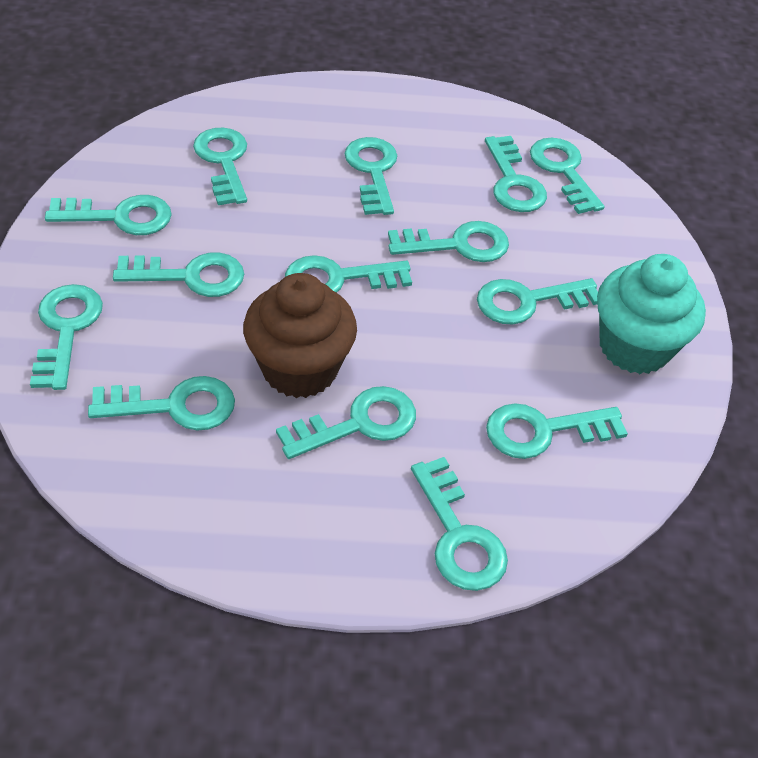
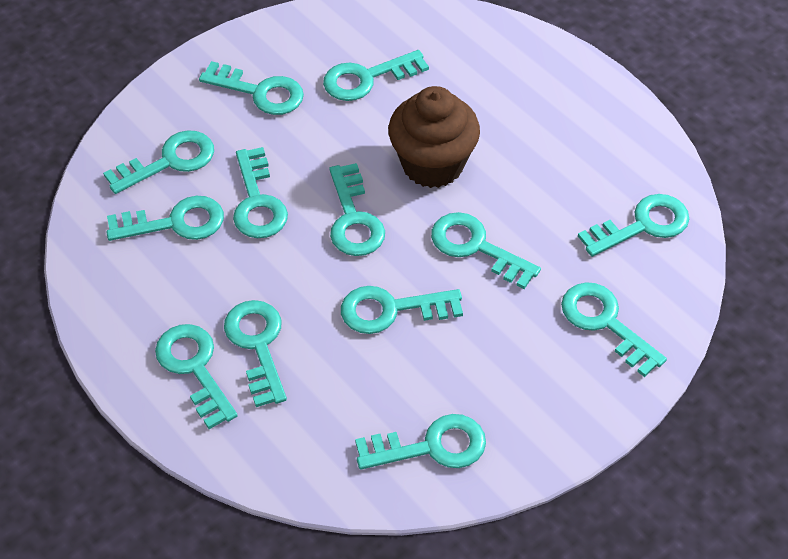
turquoise cupcake: 1 -> 0
turquoise key: 14 -> 13

